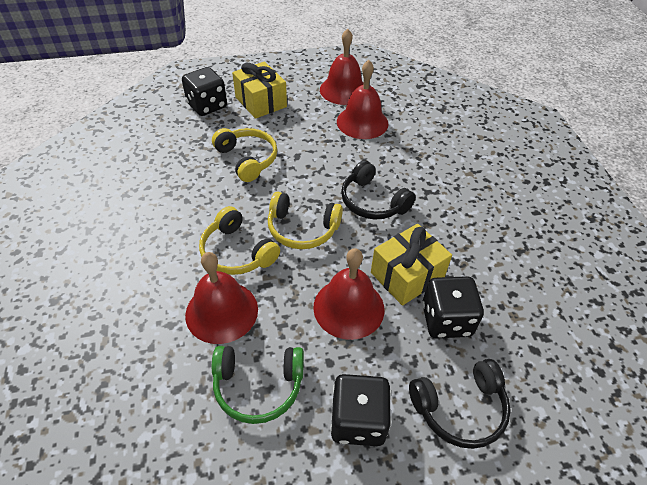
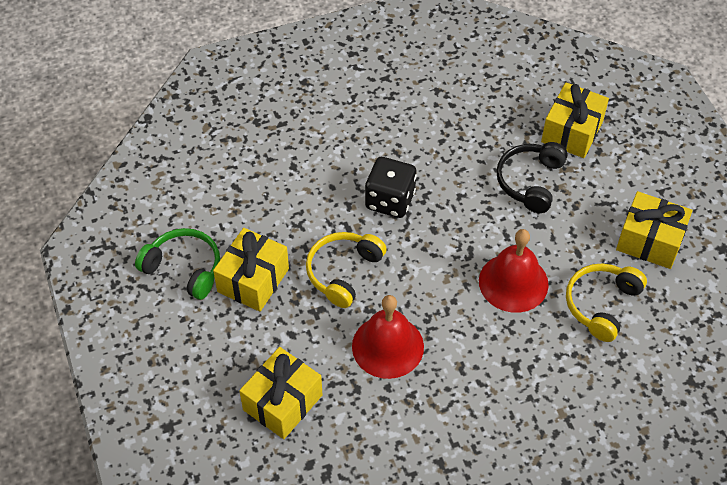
black dice: 3 -> 1
black headphones: 2 -> 1
red bell: 4 -> 2
yellow gift: 2 -> 4
yellow headphones: 3 -> 2

